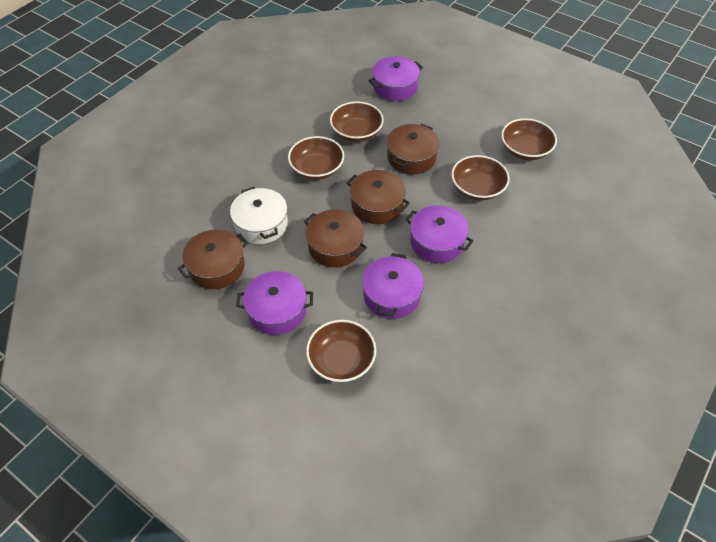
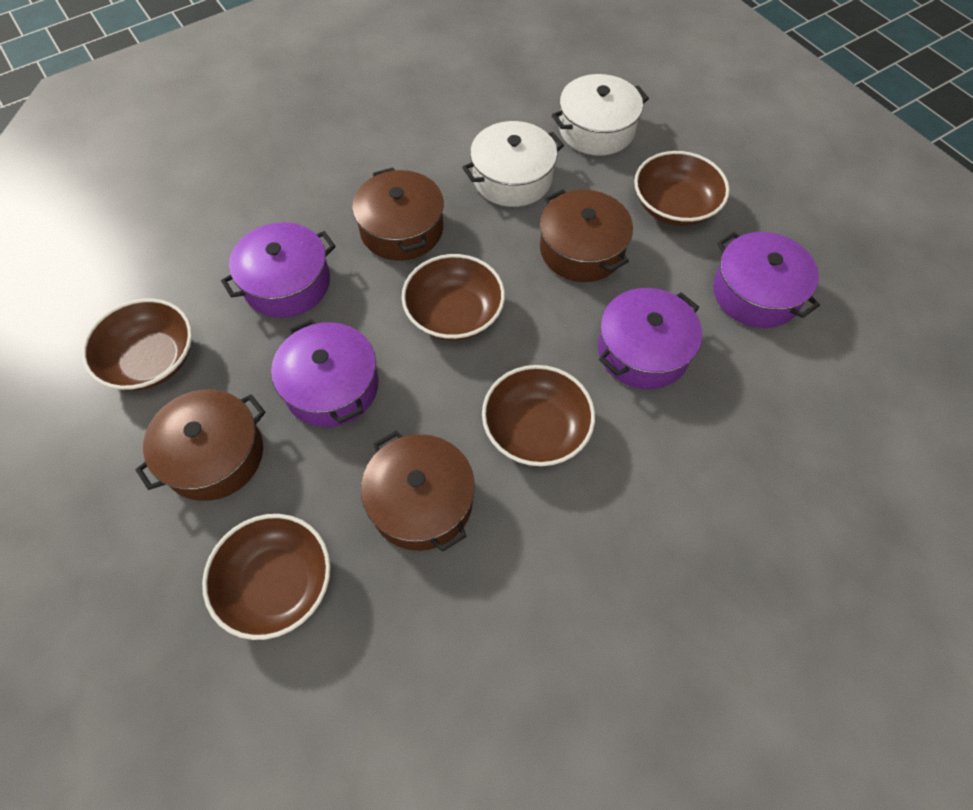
white pot: 1 -> 2

